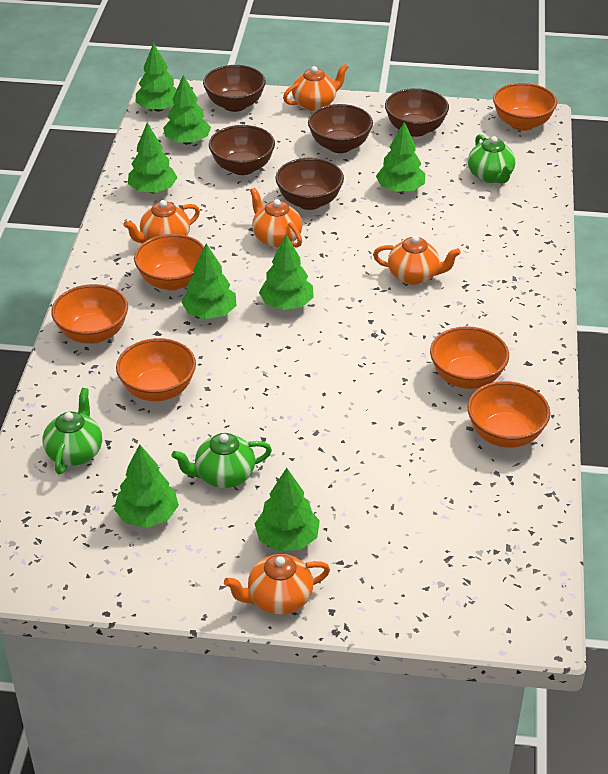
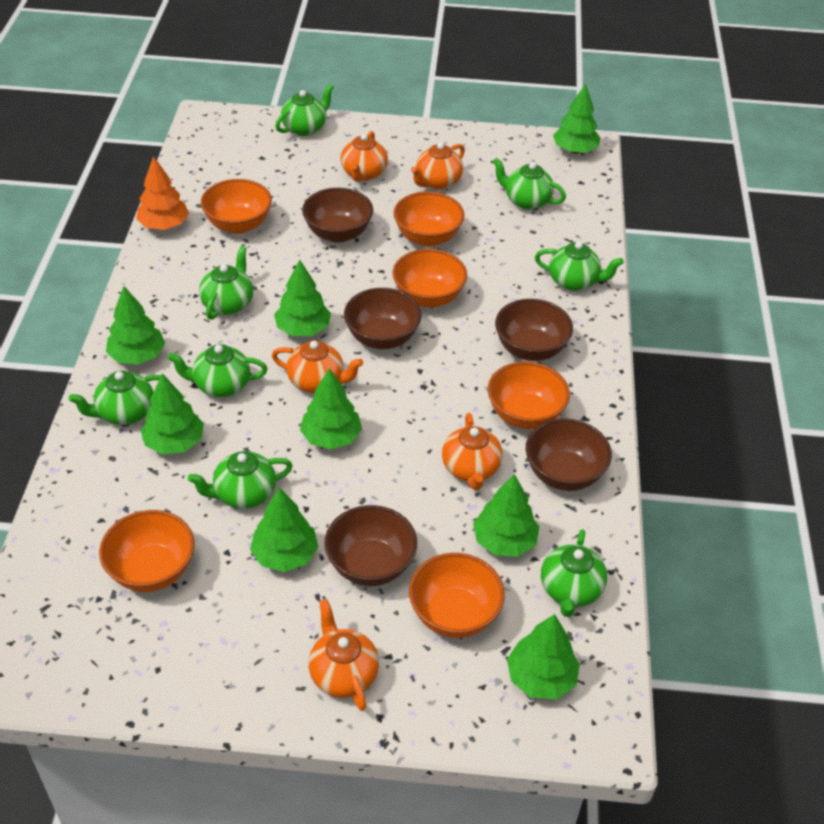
green teapot: 3 -> 8
orange tree: 0 -> 1

